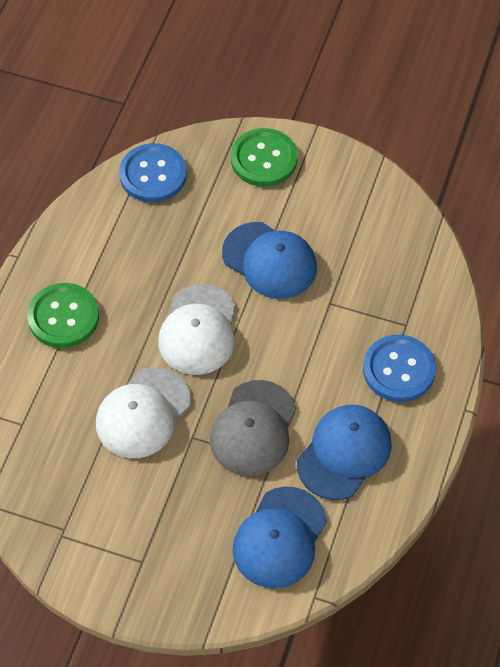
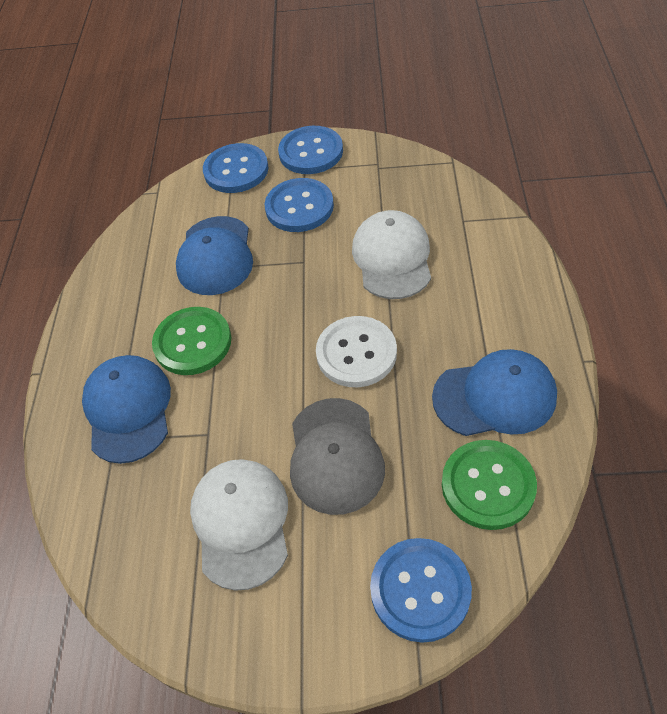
blue button: 2 -> 4
white button: 0 -> 1

